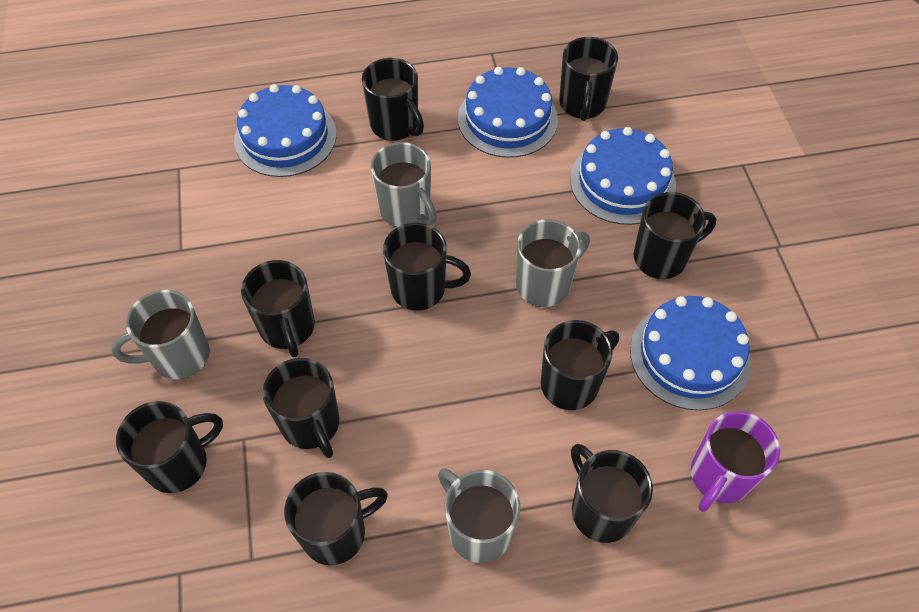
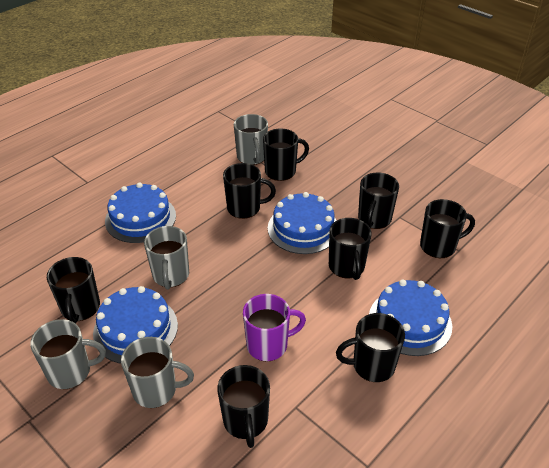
black mug: 10 -> 8

